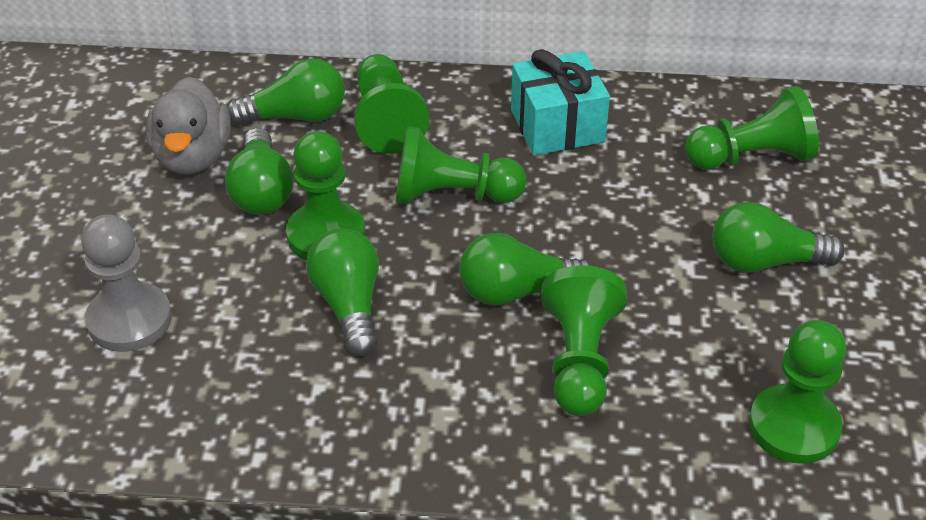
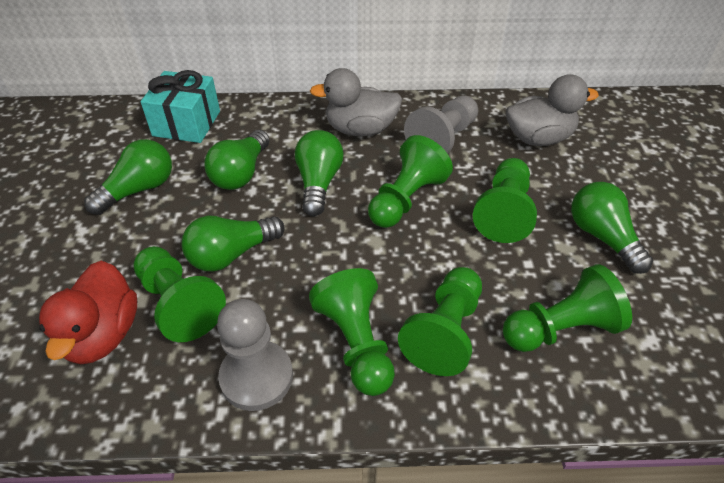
grey duck: 1 -> 2
grey pawn: 1 -> 2
red duck: 0 -> 1

